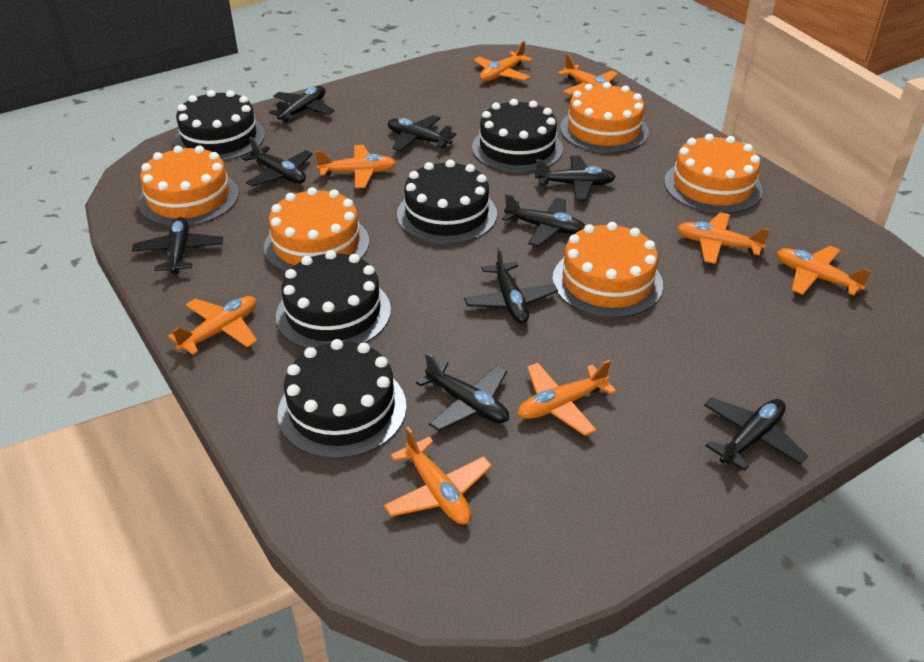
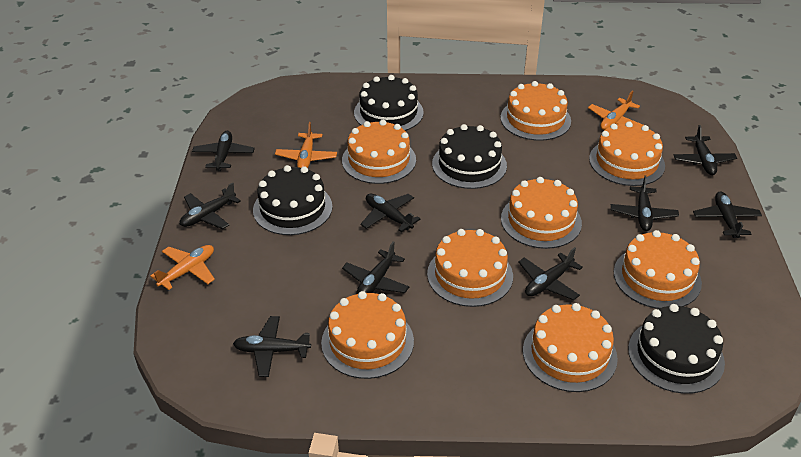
black cake: 5 -> 4
orange cake: 5 -> 8
orange plane: 8 -> 3

